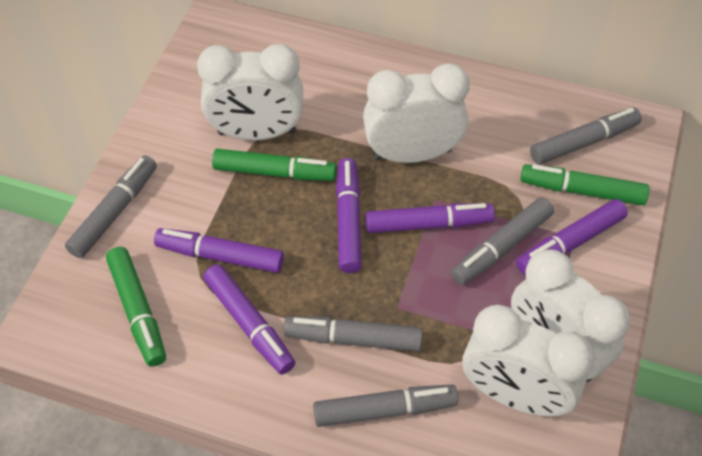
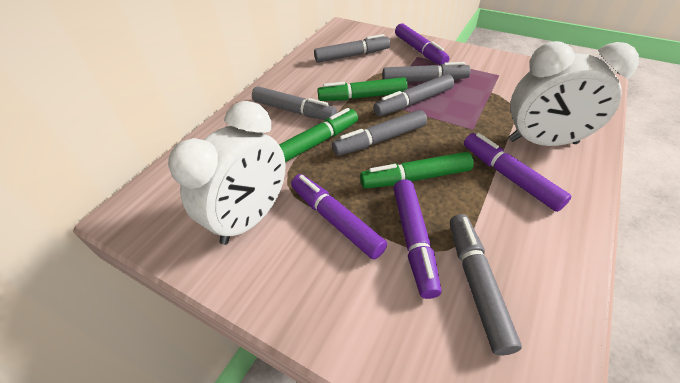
grey marker: 5 -> 6
purple marker: 5 -> 4
white clock: 4 -> 2

